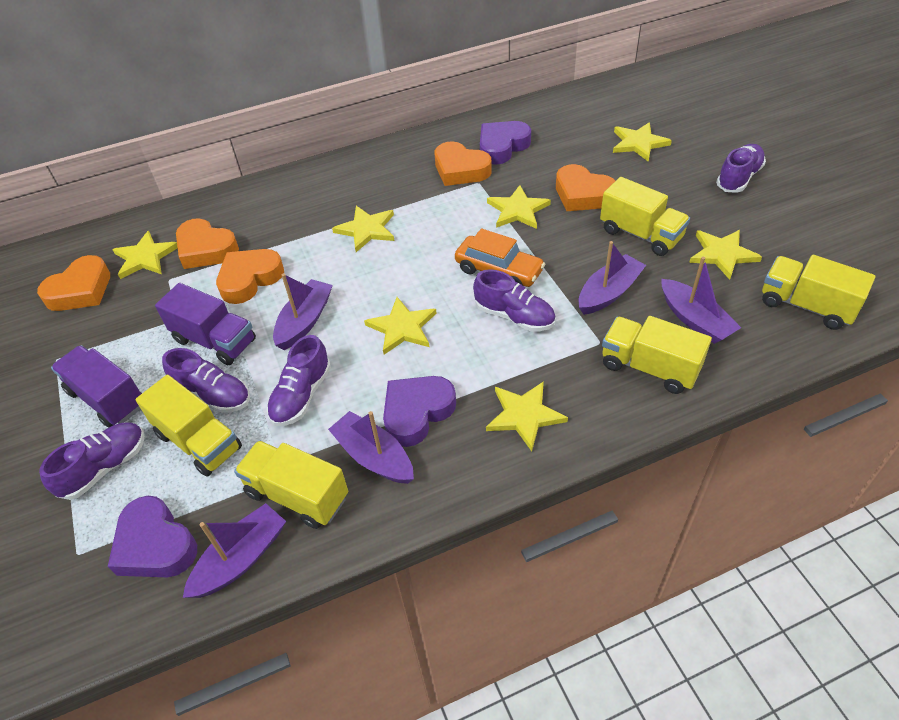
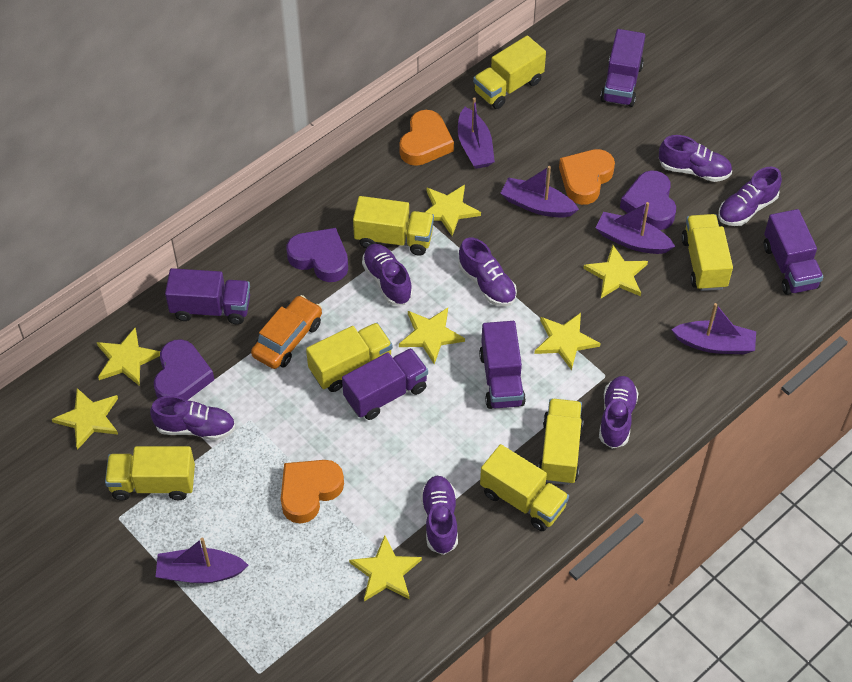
orange heart: 5 -> 3
purple shoe: 5 -> 7
purple truck: 2 -> 5
yellow truck: 5 -> 7

